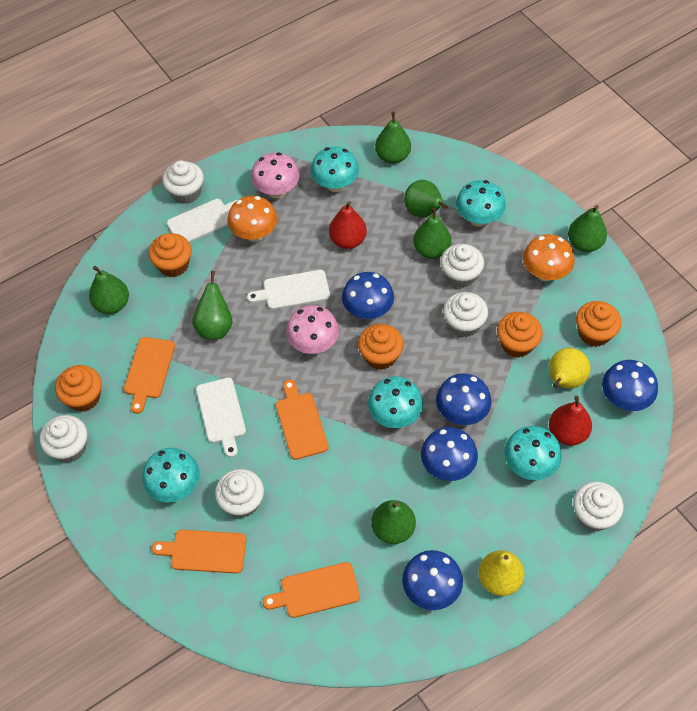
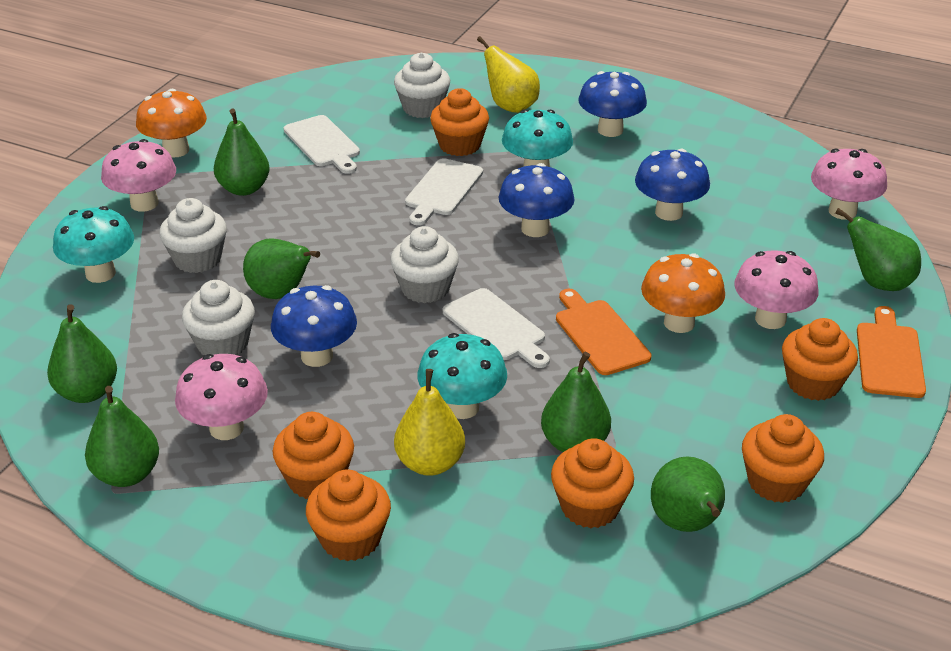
blue mushroom: 5 -> 4
orange cupcake: 5 -> 6
orange cutting board: 4 -> 2
pink mushroom: 2 -> 4
red pear: 2 -> 0
turquoise mushroom: 5 -> 3
white cupcake: 6 -> 4

